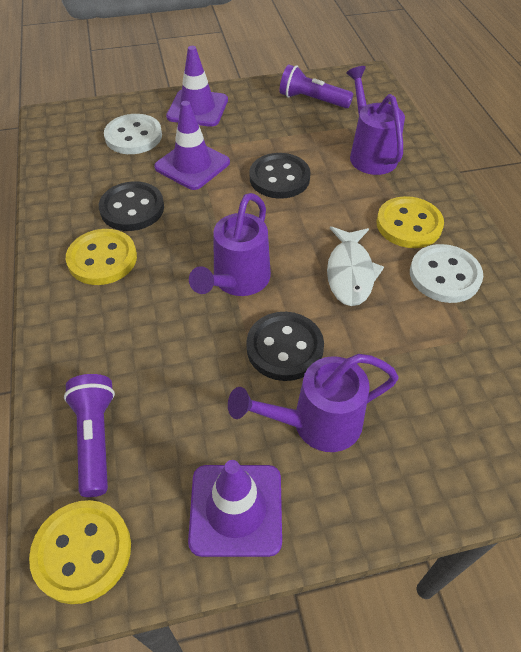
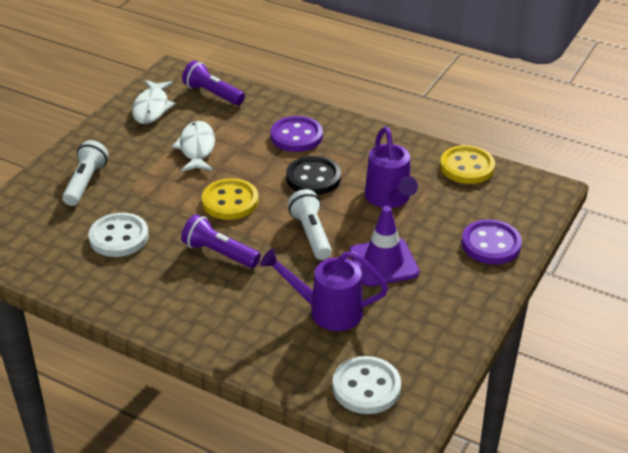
black button: 3 -> 1
purple button: 0 -> 2
purple traffic cone: 3 -> 1
purple watering can: 3 -> 2
white fish: 1 -> 2
white flashlight: 0 -> 2
yellow button: 3 -> 2

